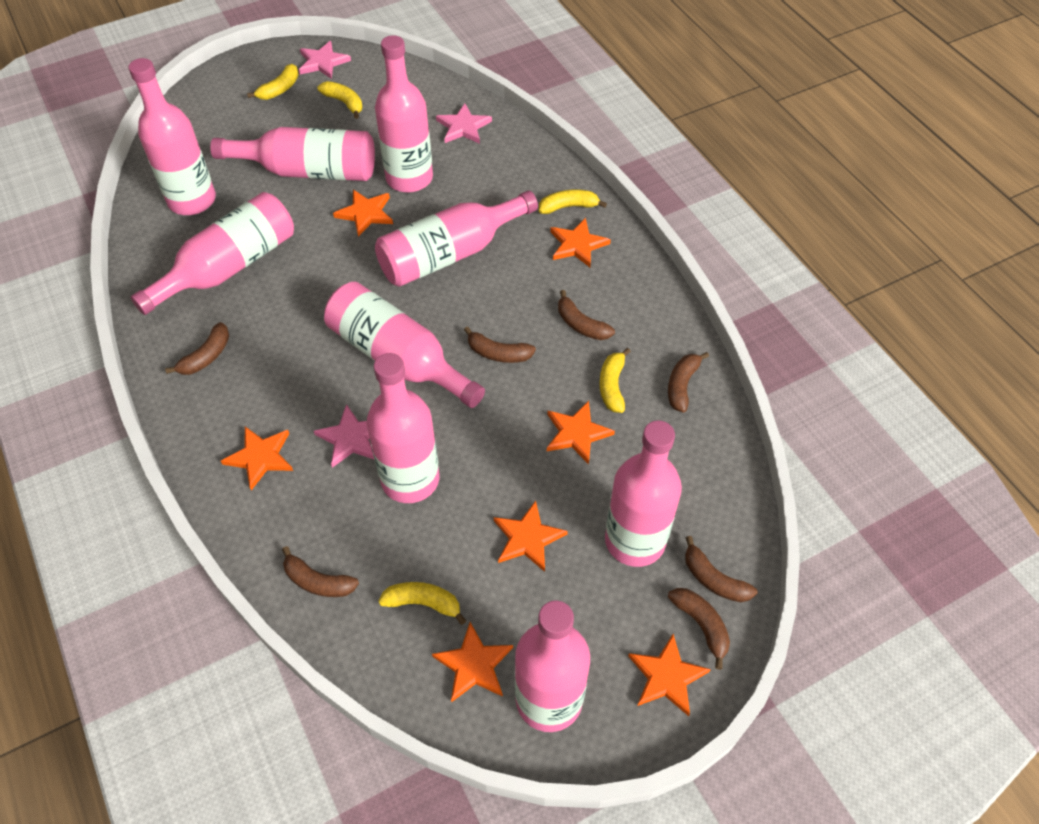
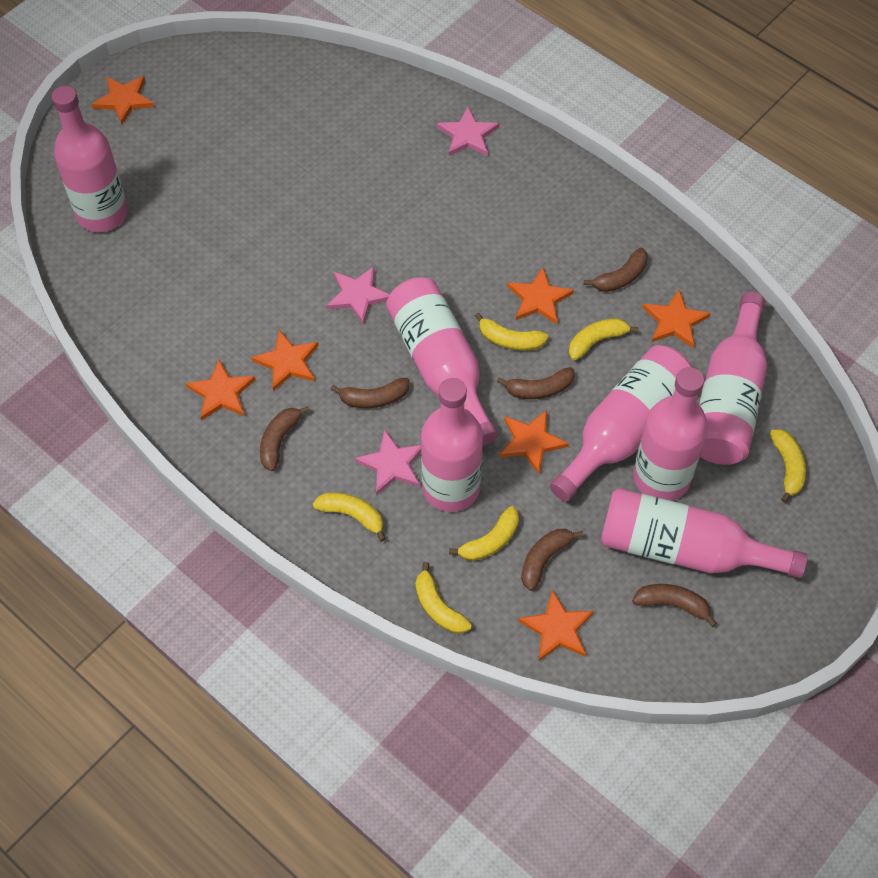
brown banana: 7 -> 6
pink bottle: 9 -> 7
yellow banana: 5 -> 6

